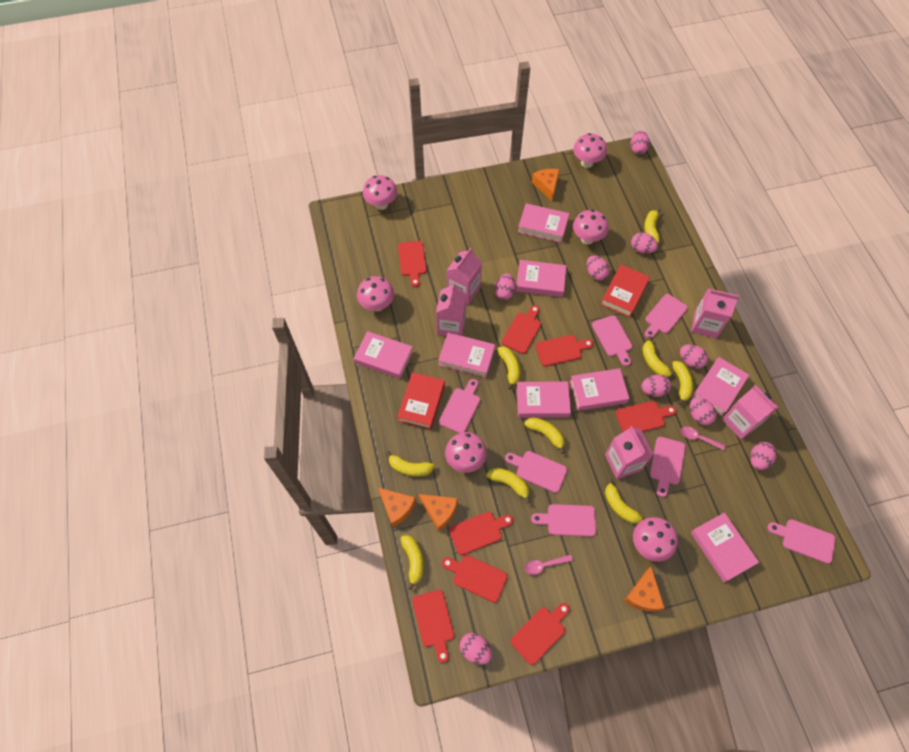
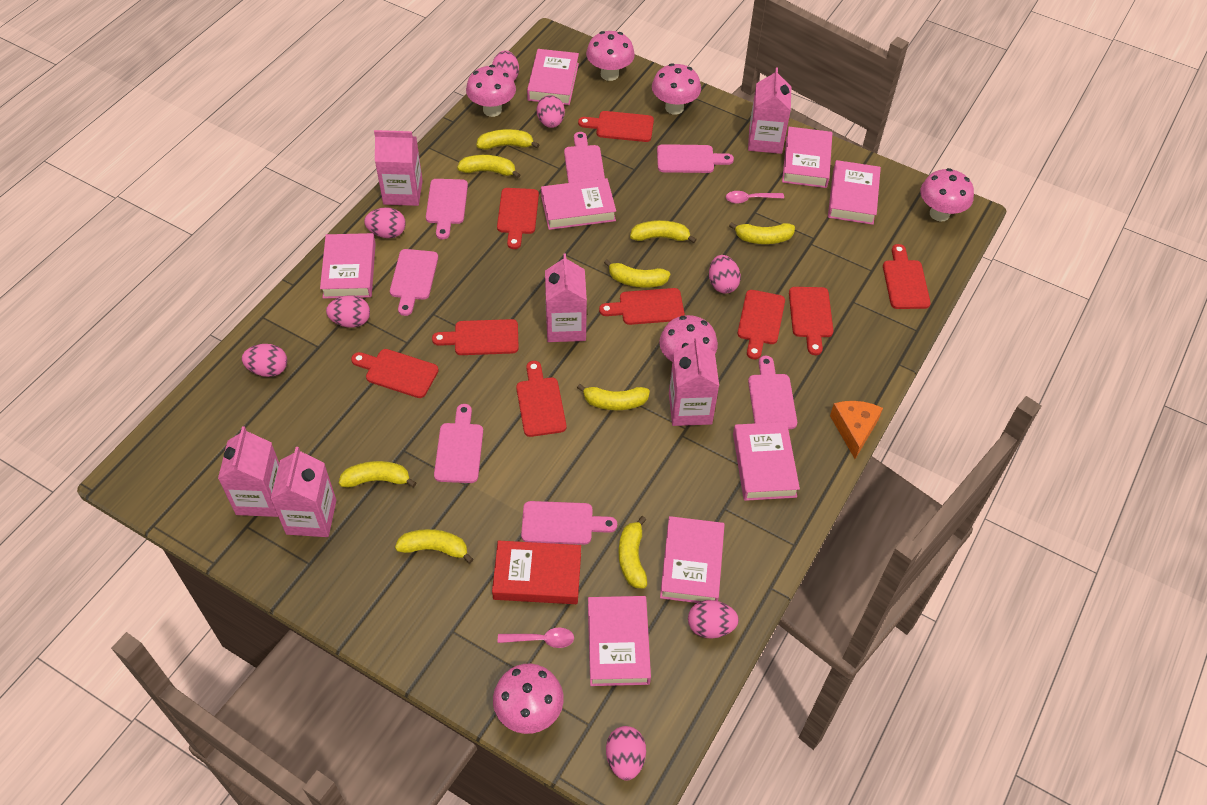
orange cheese: 4 -> 1
pink carton: 5 -> 6
pink egg: 9 -> 8
red book: 2 -> 1
red cutting board: 8 -> 9

